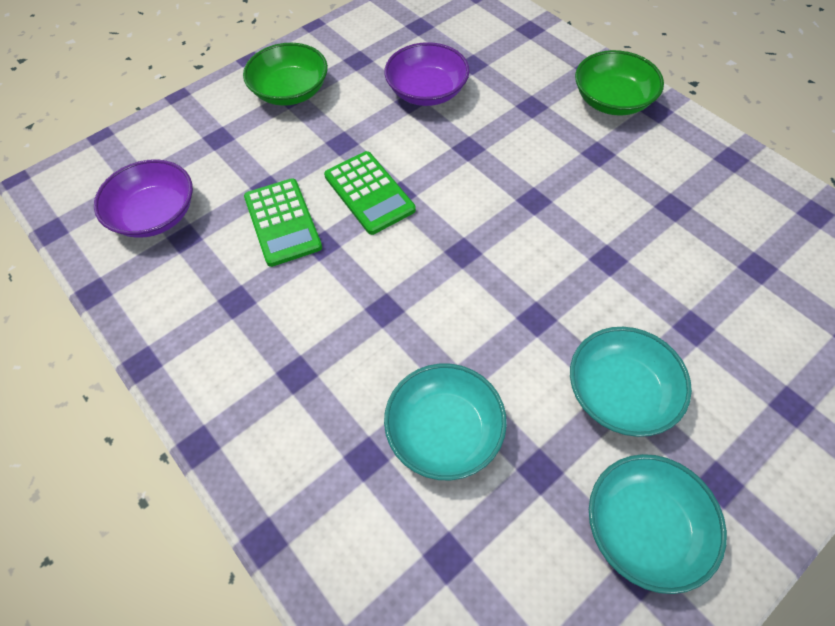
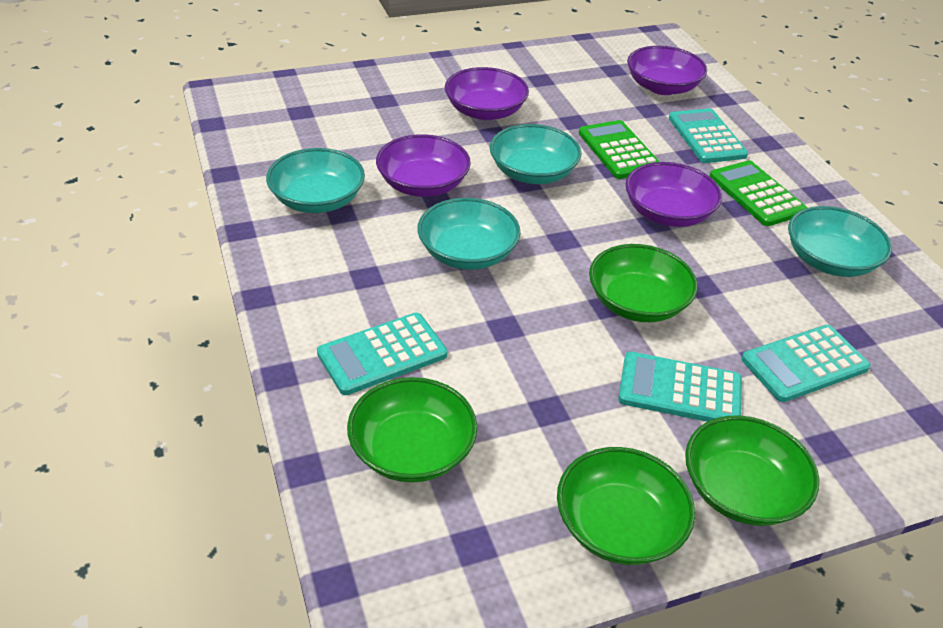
green bowl: 2 -> 4
purple bowl: 2 -> 4
turquoise bowl: 3 -> 4
turquoise calculator: 0 -> 4

